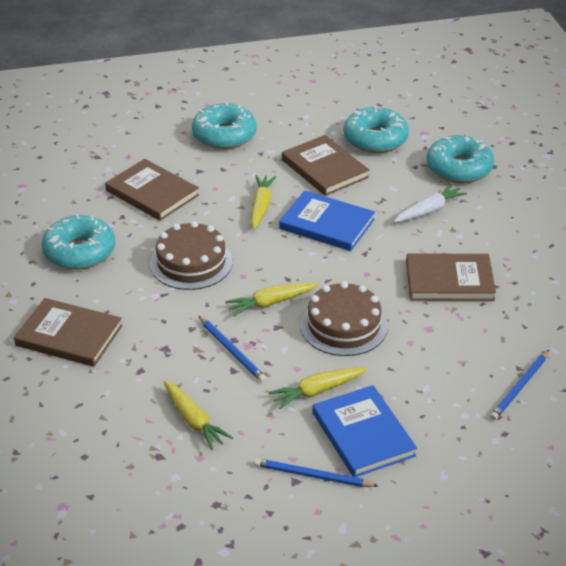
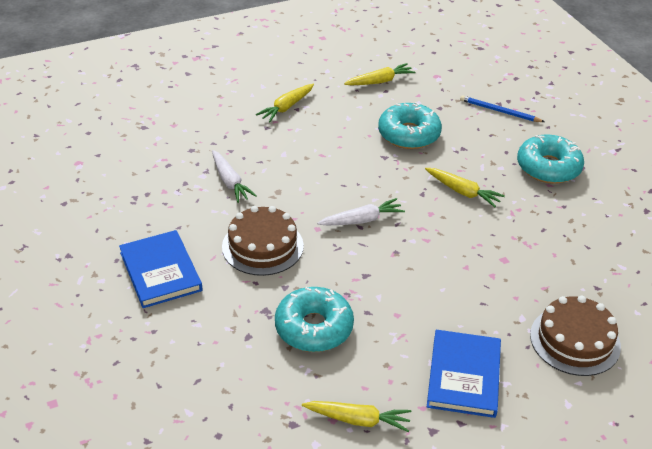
blue pencil: 3 -> 1
brown book: 4 -> 0
turquoise donut: 4 -> 3
white carrot: 1 -> 2

